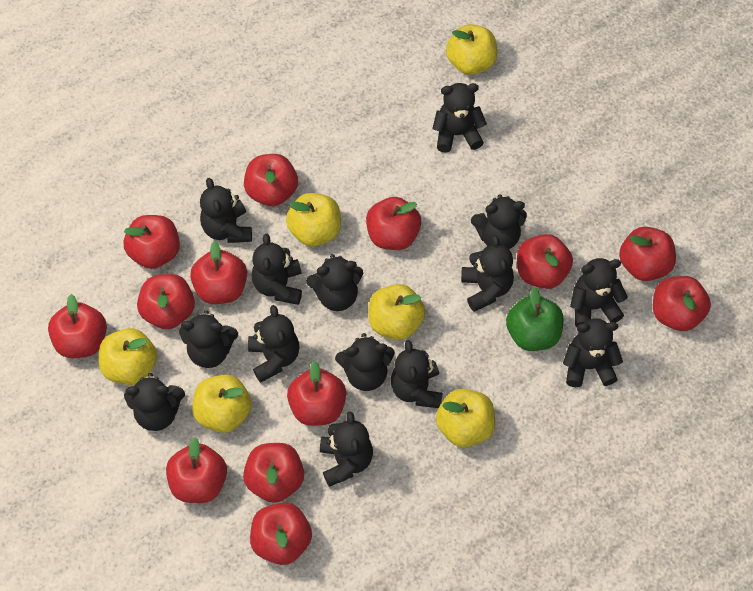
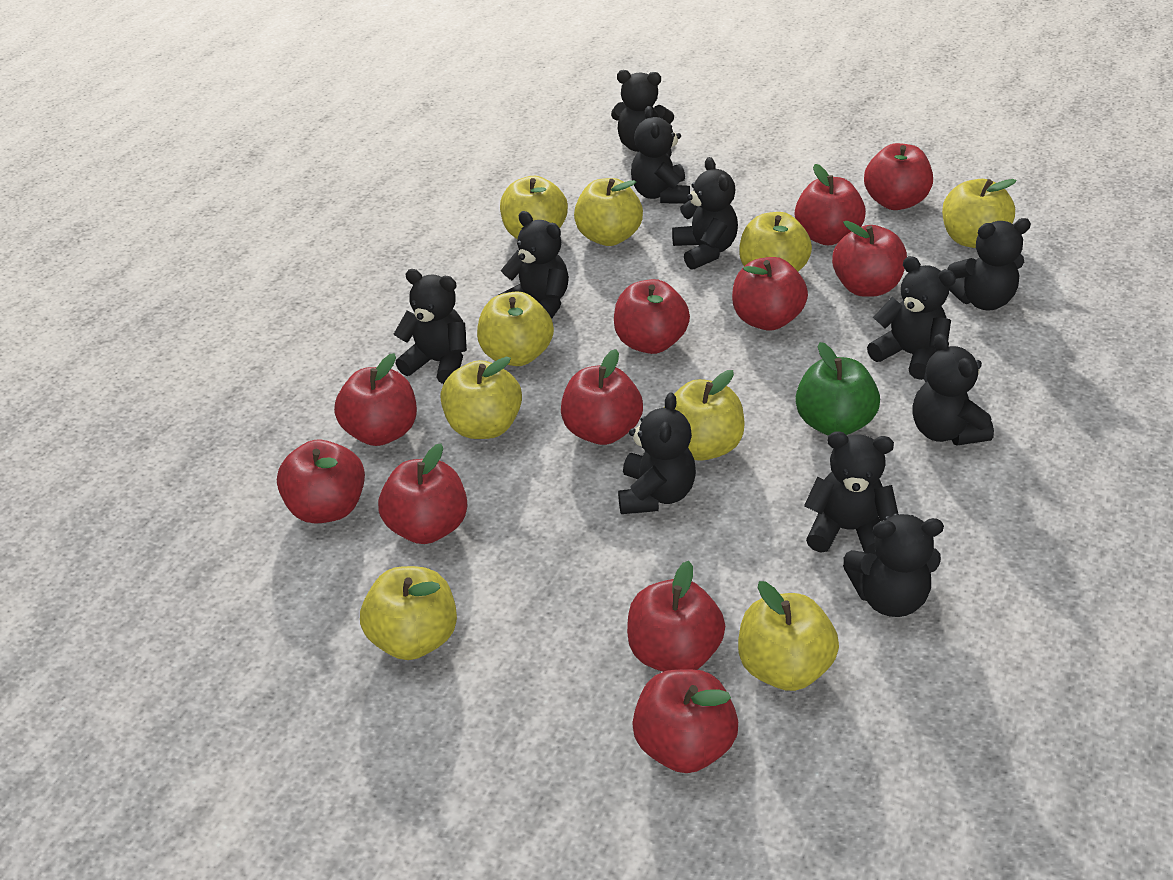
black teddy bear: 14 -> 11
red apple: 13 -> 11
yellow apple: 6 -> 9

